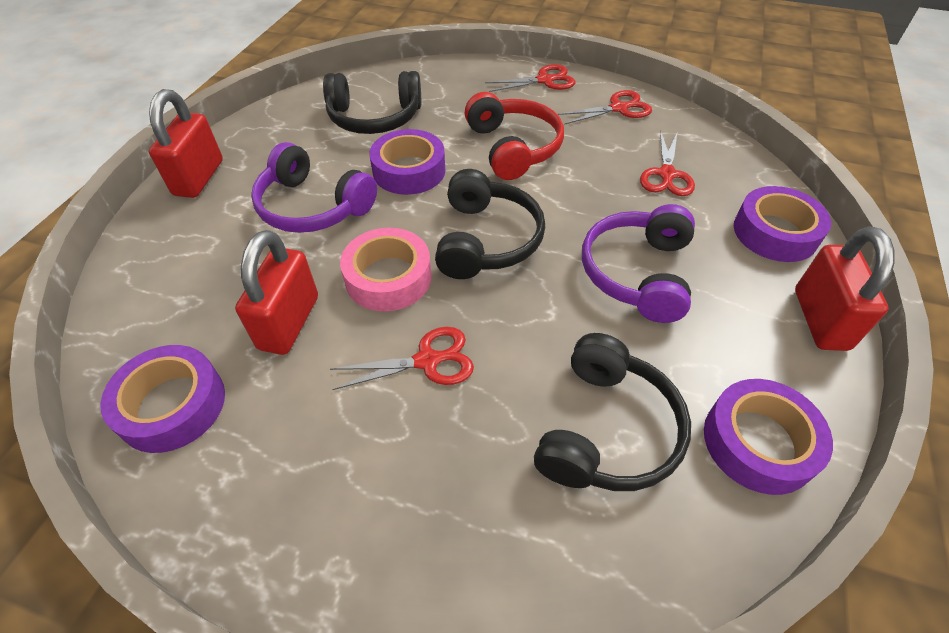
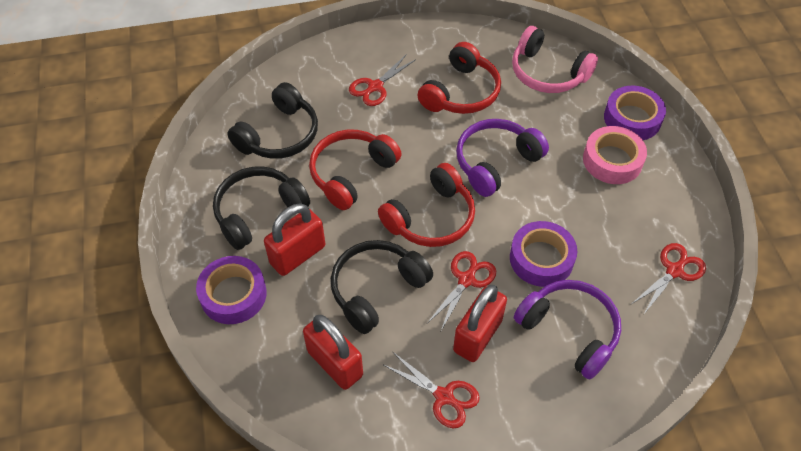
pink headphones: 0 -> 1
purple tape: 4 -> 3
red headphones: 1 -> 3

